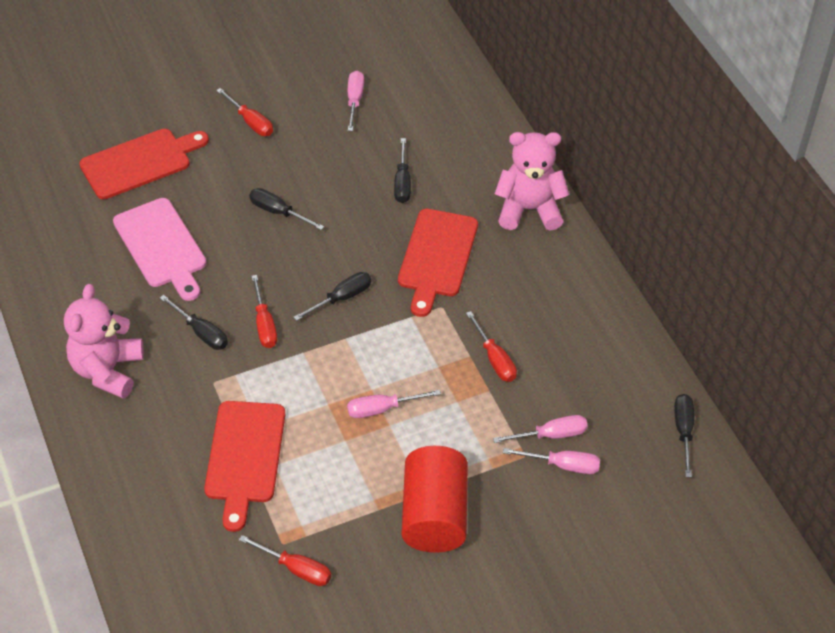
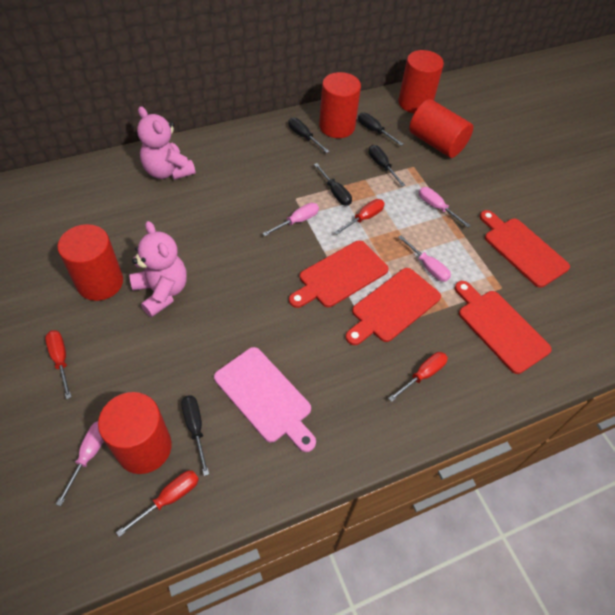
red cutting board: 3 -> 4
red cylinder: 1 -> 5

